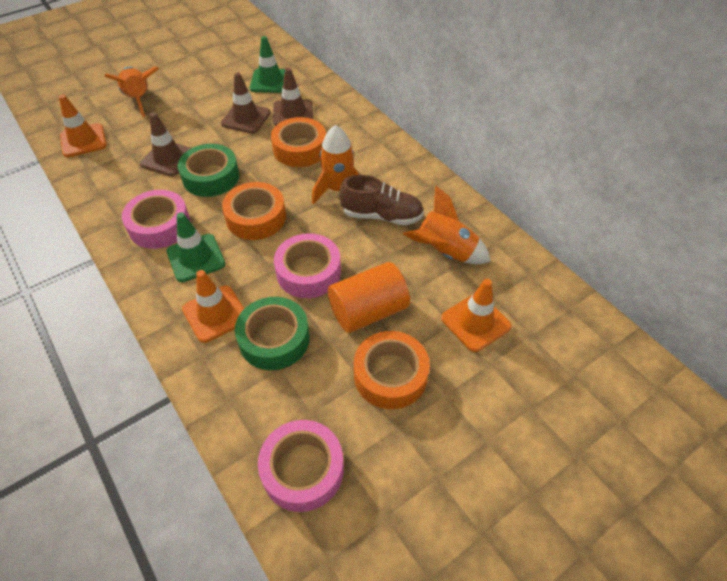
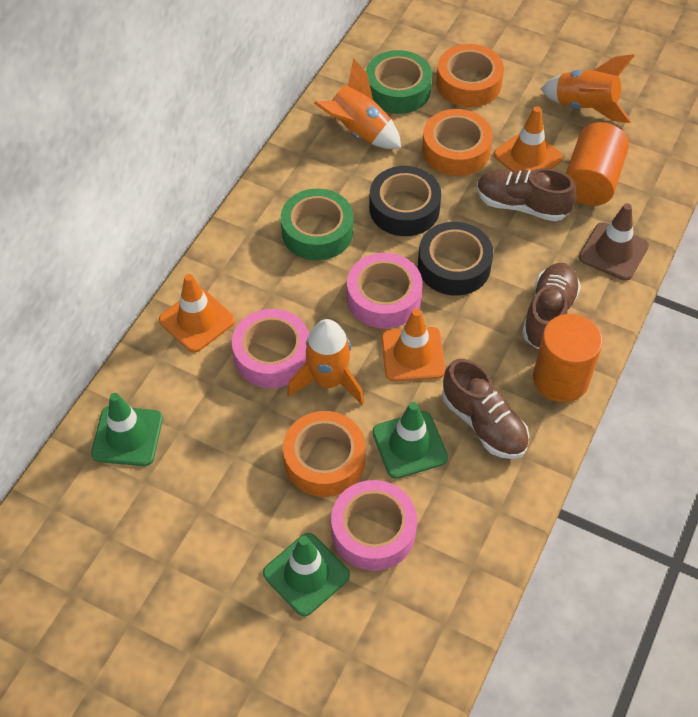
black tape: 0 -> 2
brown shoe: 1 -> 3
brown traffic cone: 3 -> 1
green traffic cone: 2 -> 3
orange cylinder: 1 -> 2

